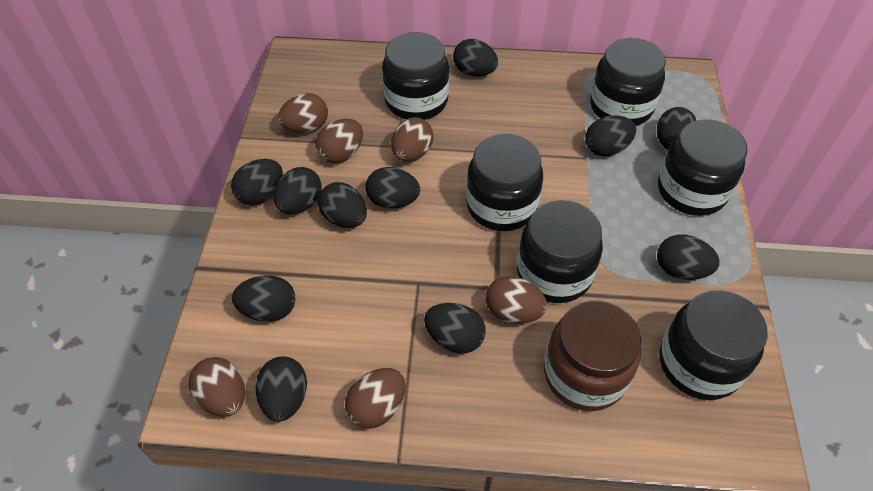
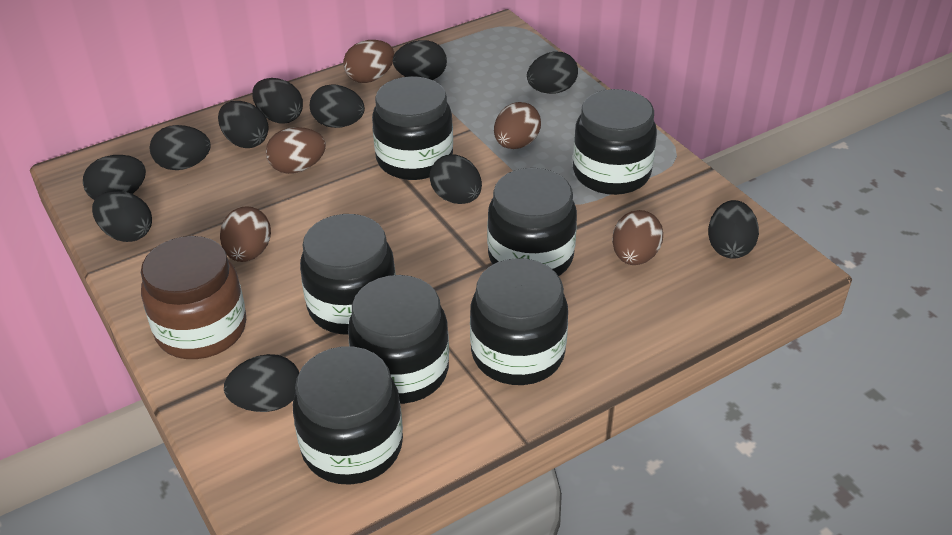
black jar: 6 -> 7
brown egg: 6 -> 5

